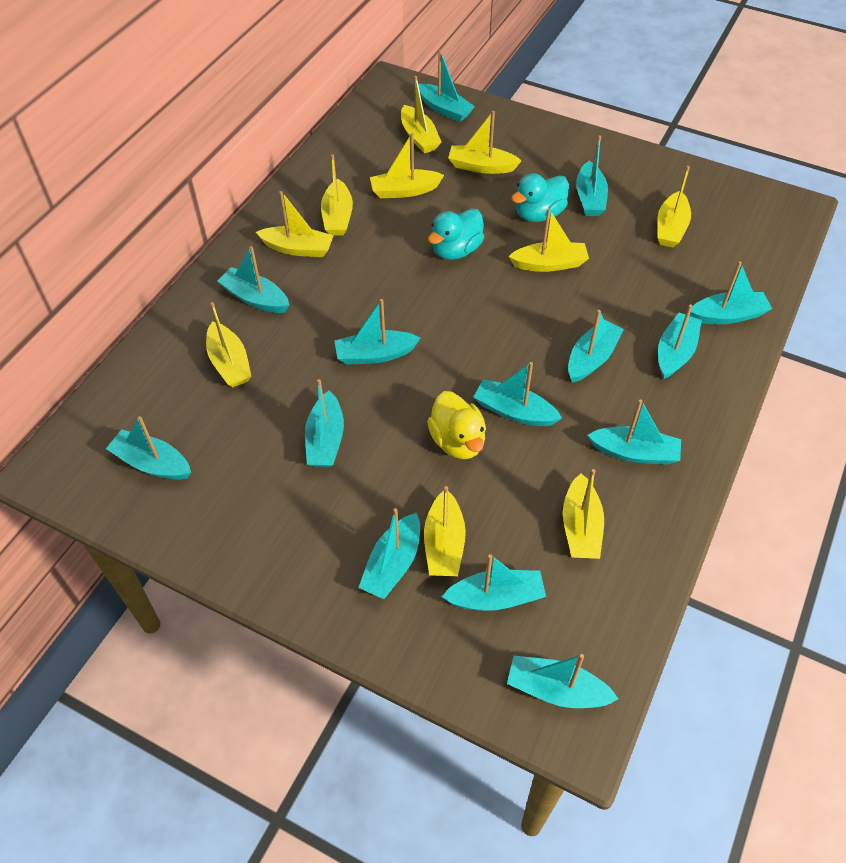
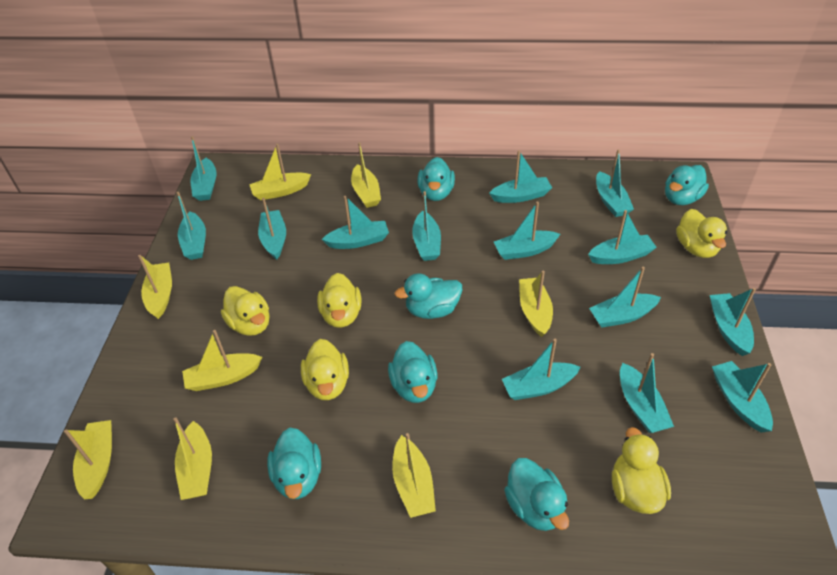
turquoise duck: 2 -> 6
yellow boat: 10 -> 8
yellow duck: 1 -> 5

